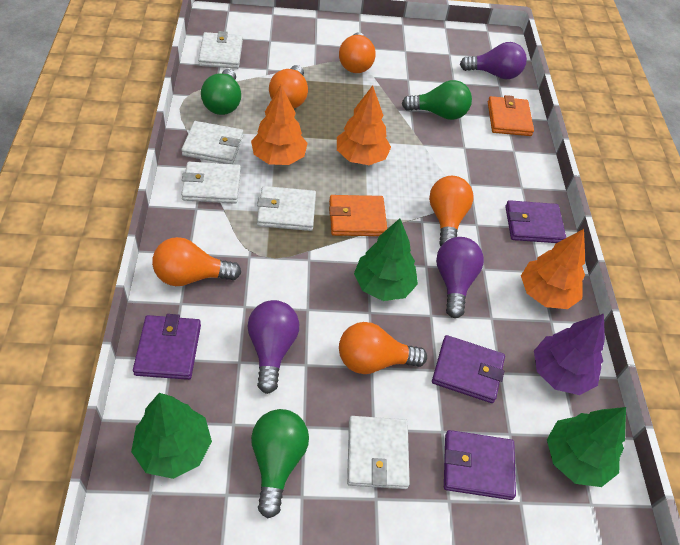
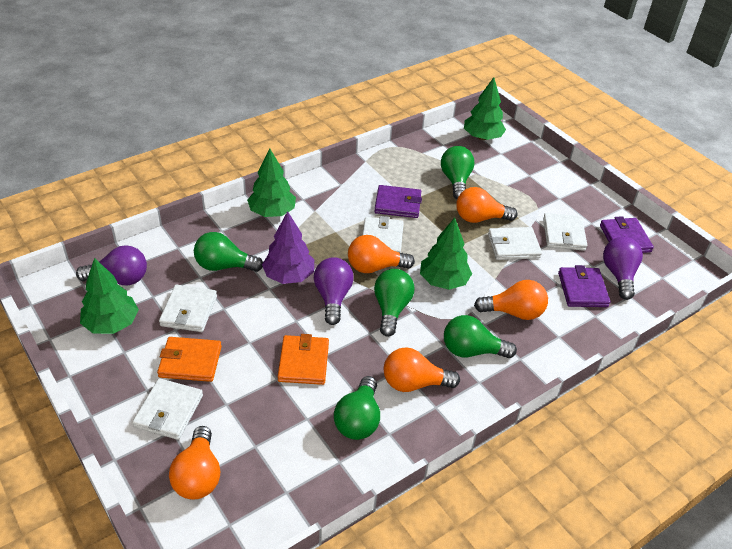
green light bulb: 3 -> 5
green tree: 3 -> 4
orange tree: 3 -> 0
purple wallet: 4 -> 3

